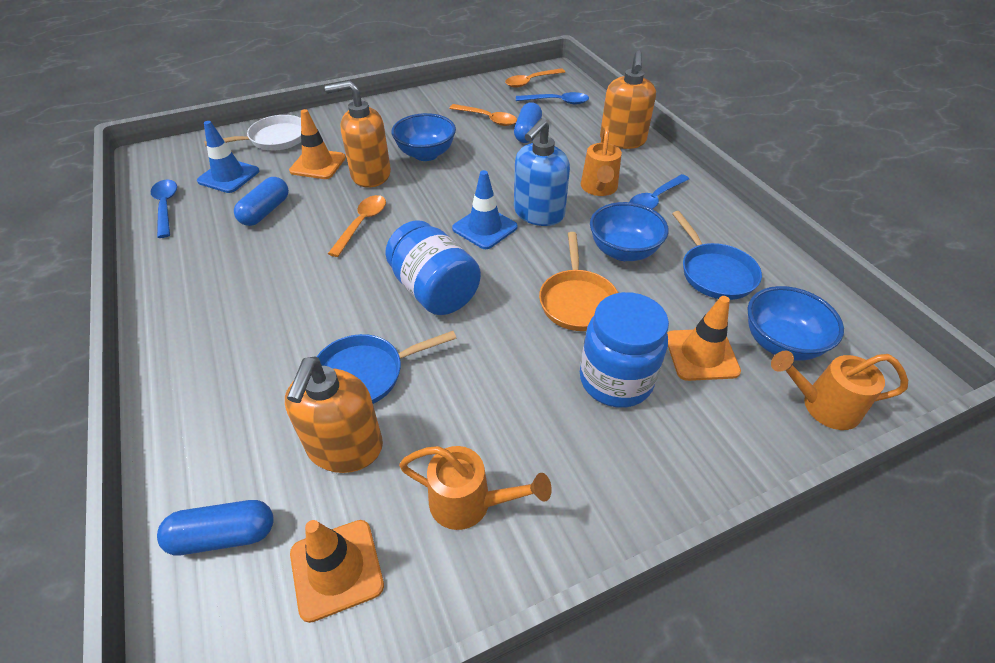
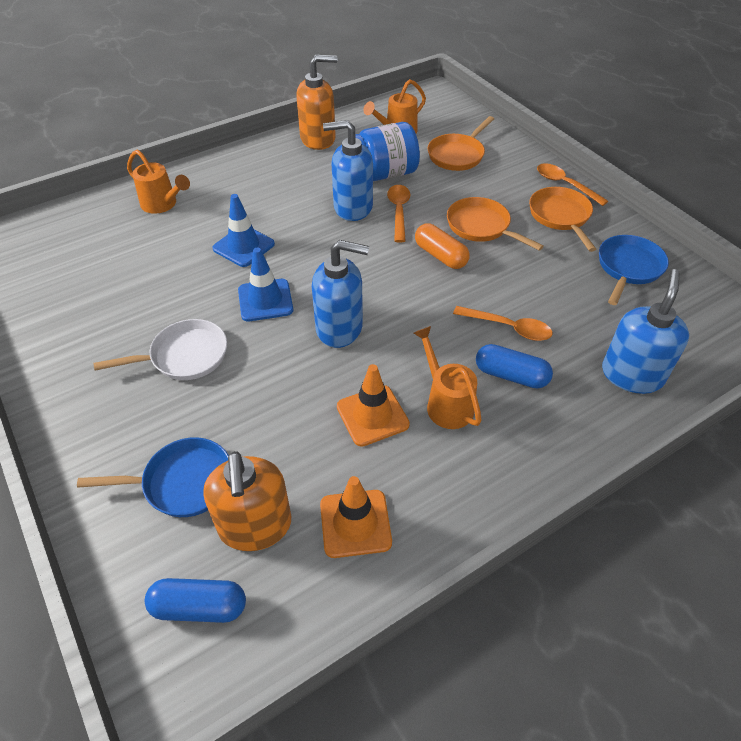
blue bowl: 3 -> 0
blue capsule: 3 -> 2
blue jar: 2 -> 1
blue soap dispenser: 1 -> 3
blue spoon: 3 -> 0
orange capsule: 0 -> 1
orange pan: 1 -> 3
orange soap dispenser: 3 -> 2
orange traffic cone: 3 -> 2

